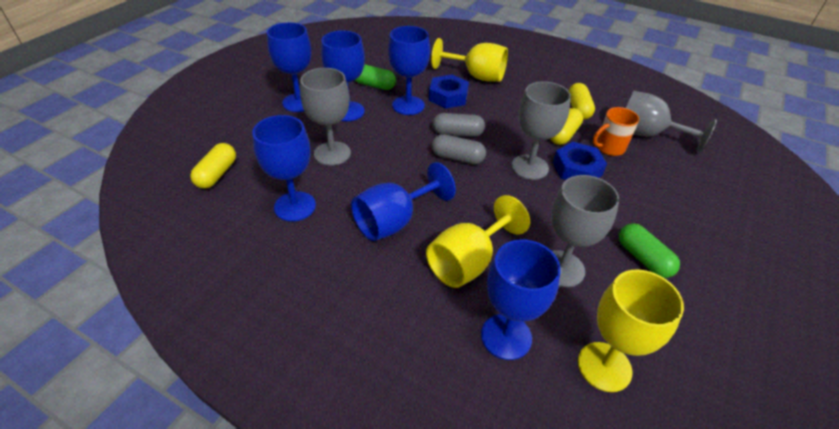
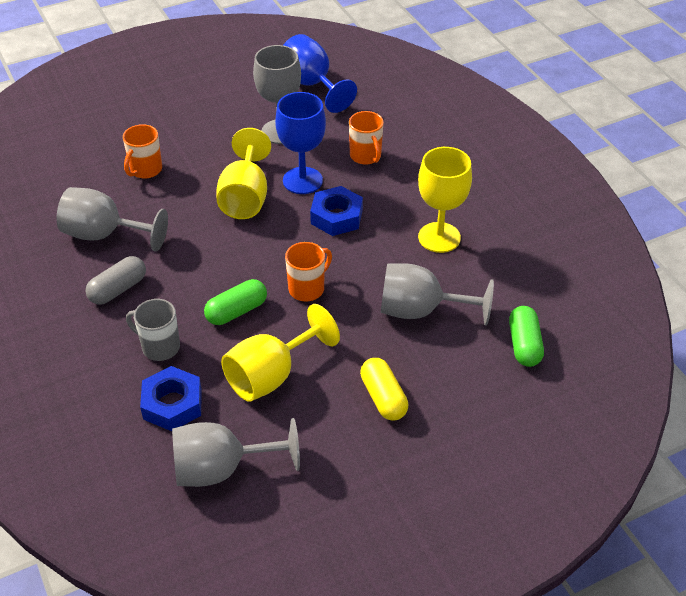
blue goblet: 6 -> 2
grey capsule: 2 -> 1
grey mug: 0 -> 1
orange mug: 1 -> 3
yellow capsule: 3 -> 1

